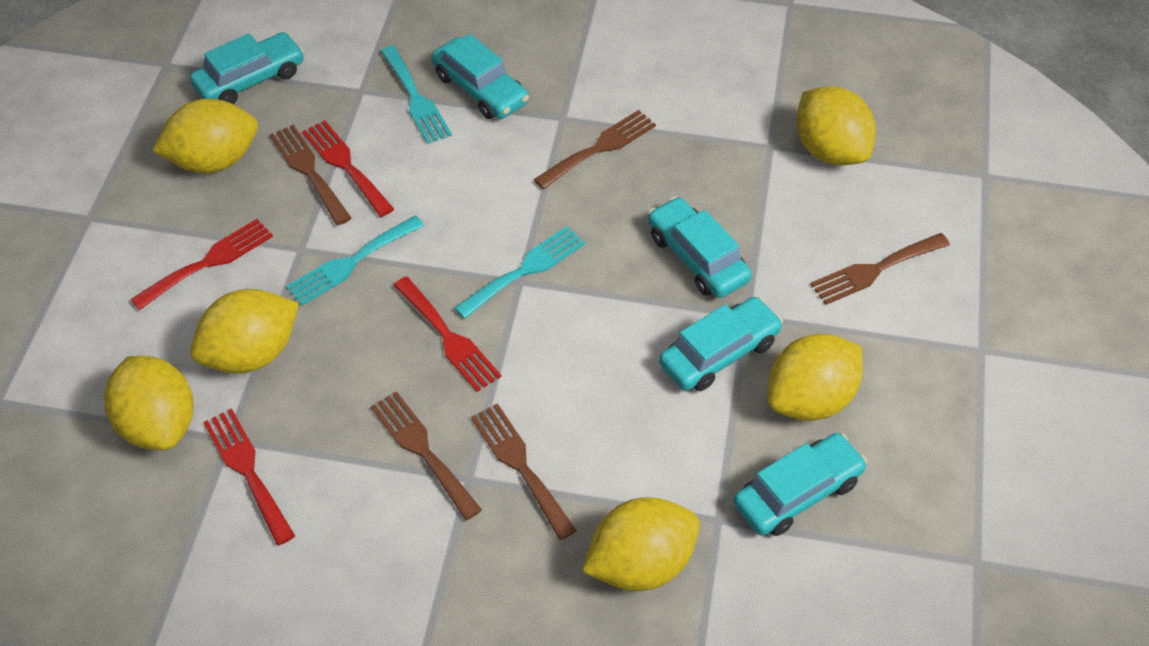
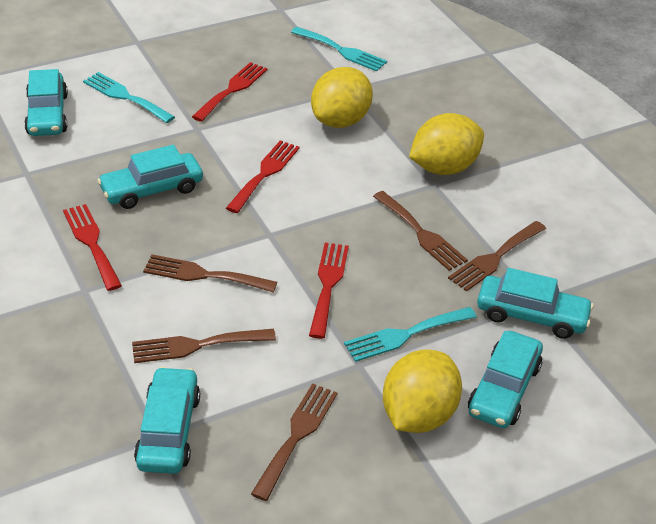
yellow lemon: 6 -> 3

